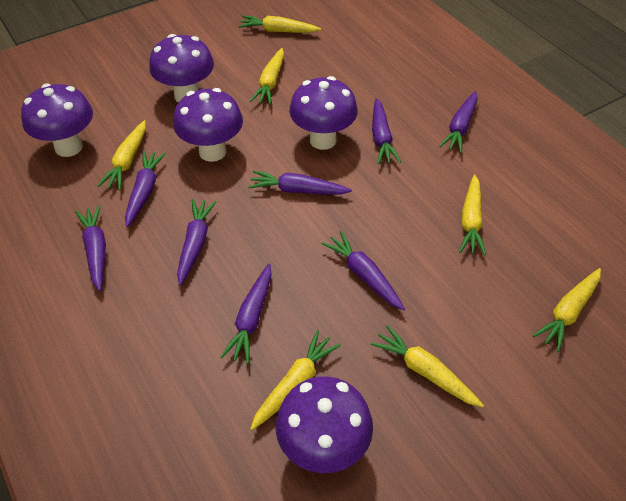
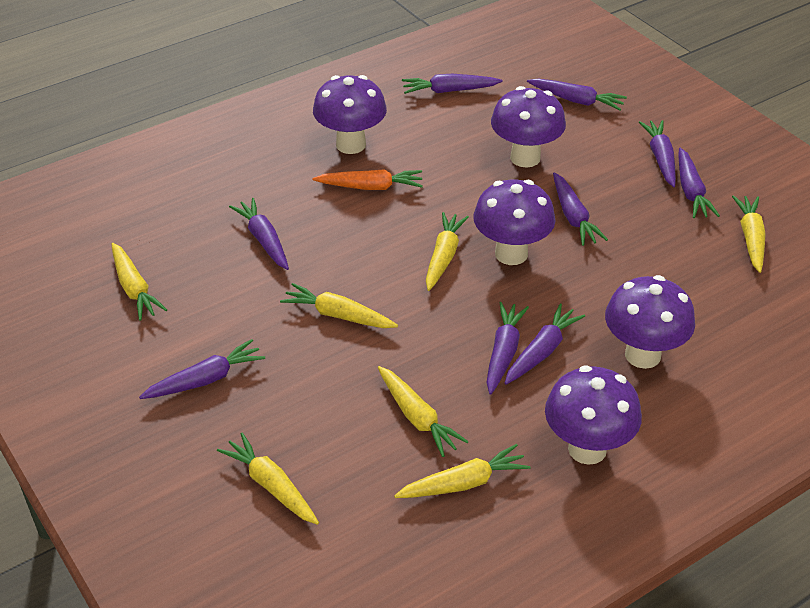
orange carrot: 0 -> 1
purple carrot: 8 -> 9

